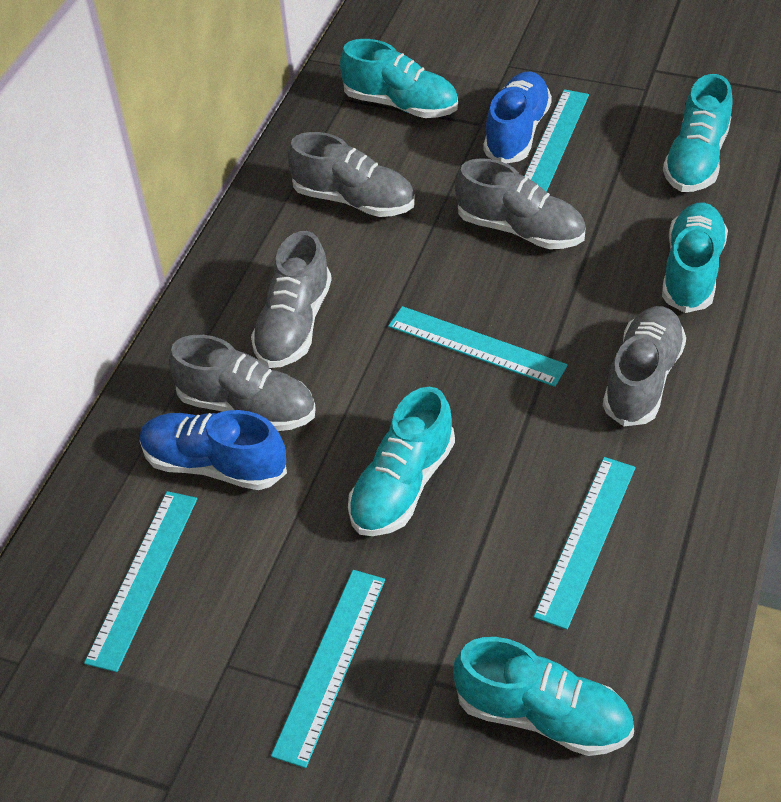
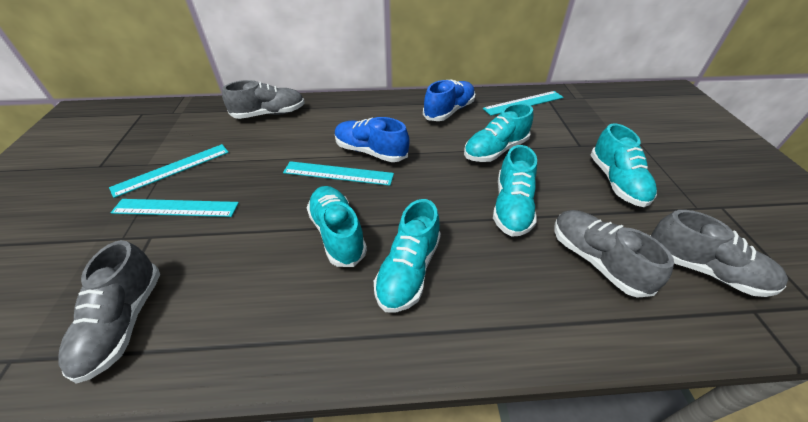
grey shoe: 5 -> 4
turquoise ruler: 5 -> 4

